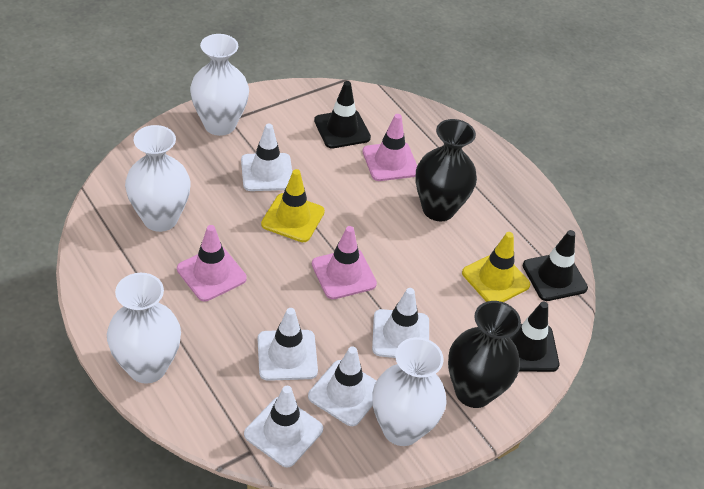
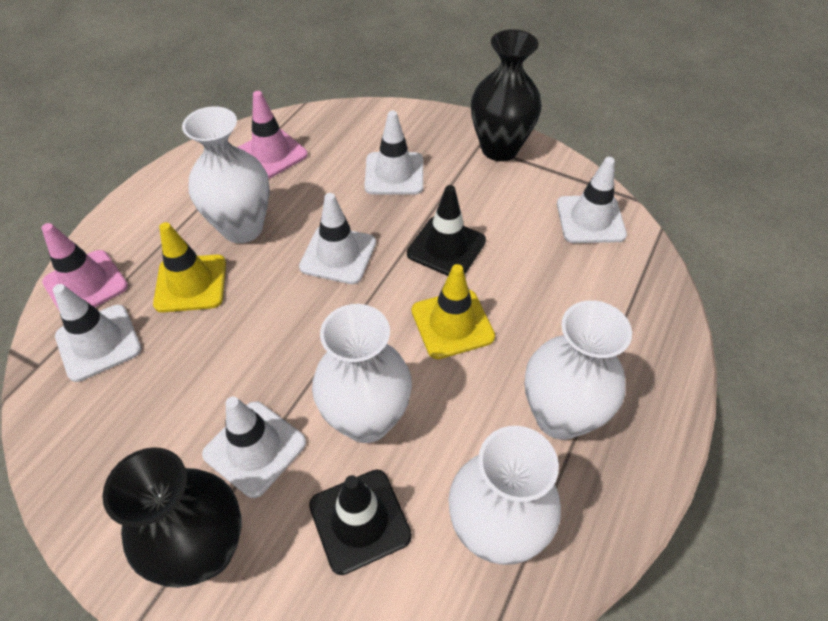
black traffic cone: 3 -> 2
pink traffic cone: 3 -> 2

